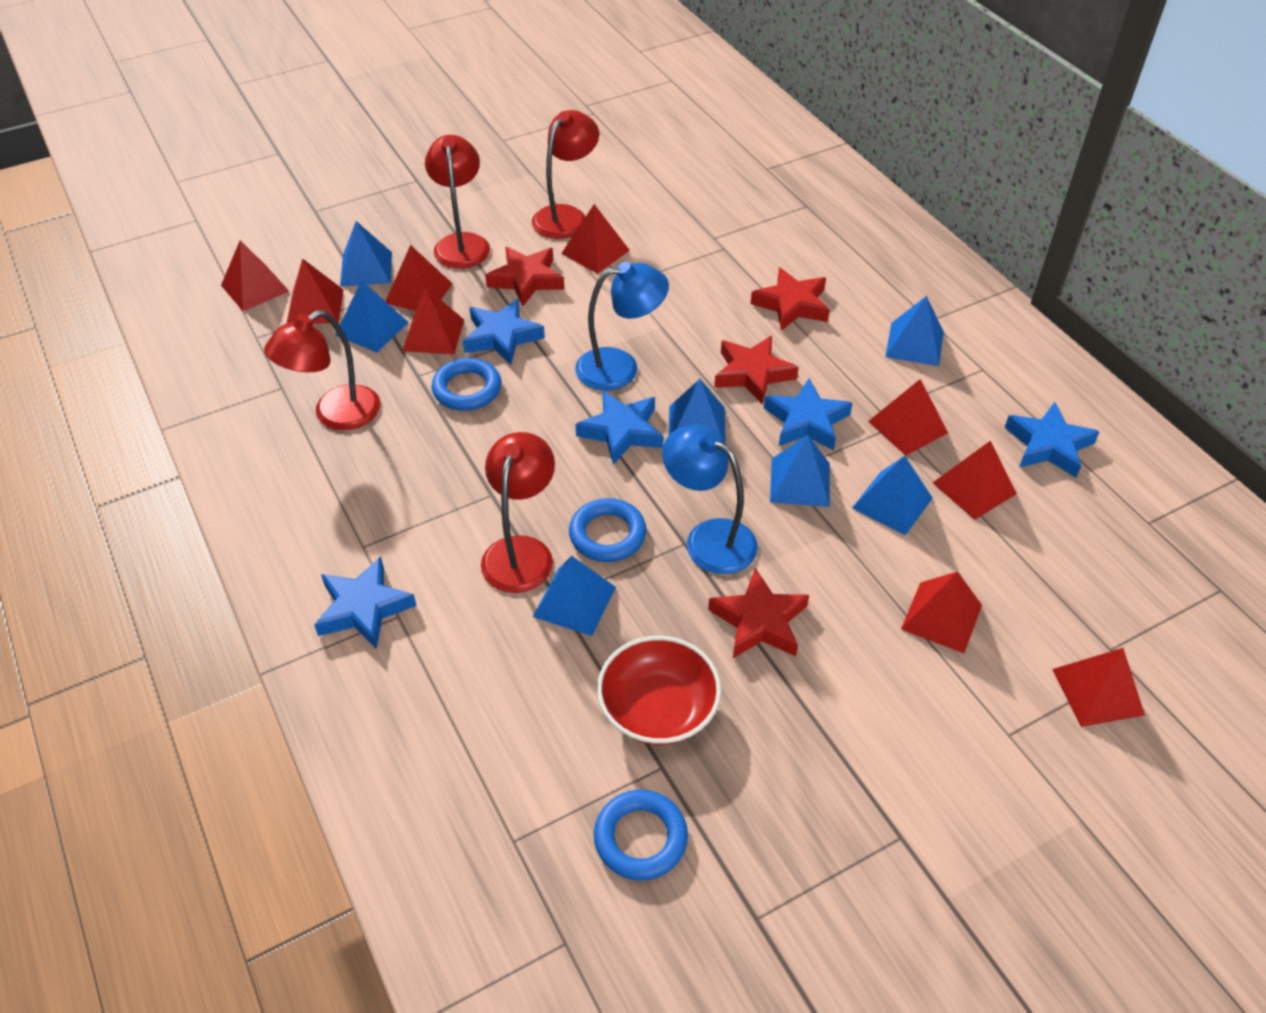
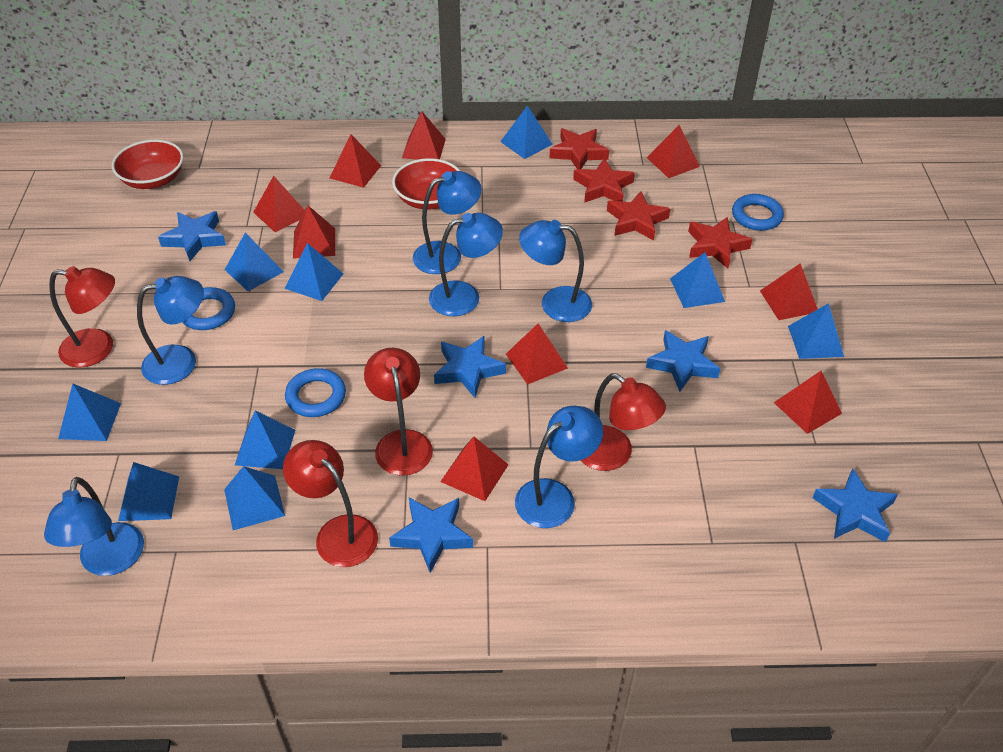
blue lamp: 2 -> 6
blue pyramid: 7 -> 9
red bowl: 1 -> 2

